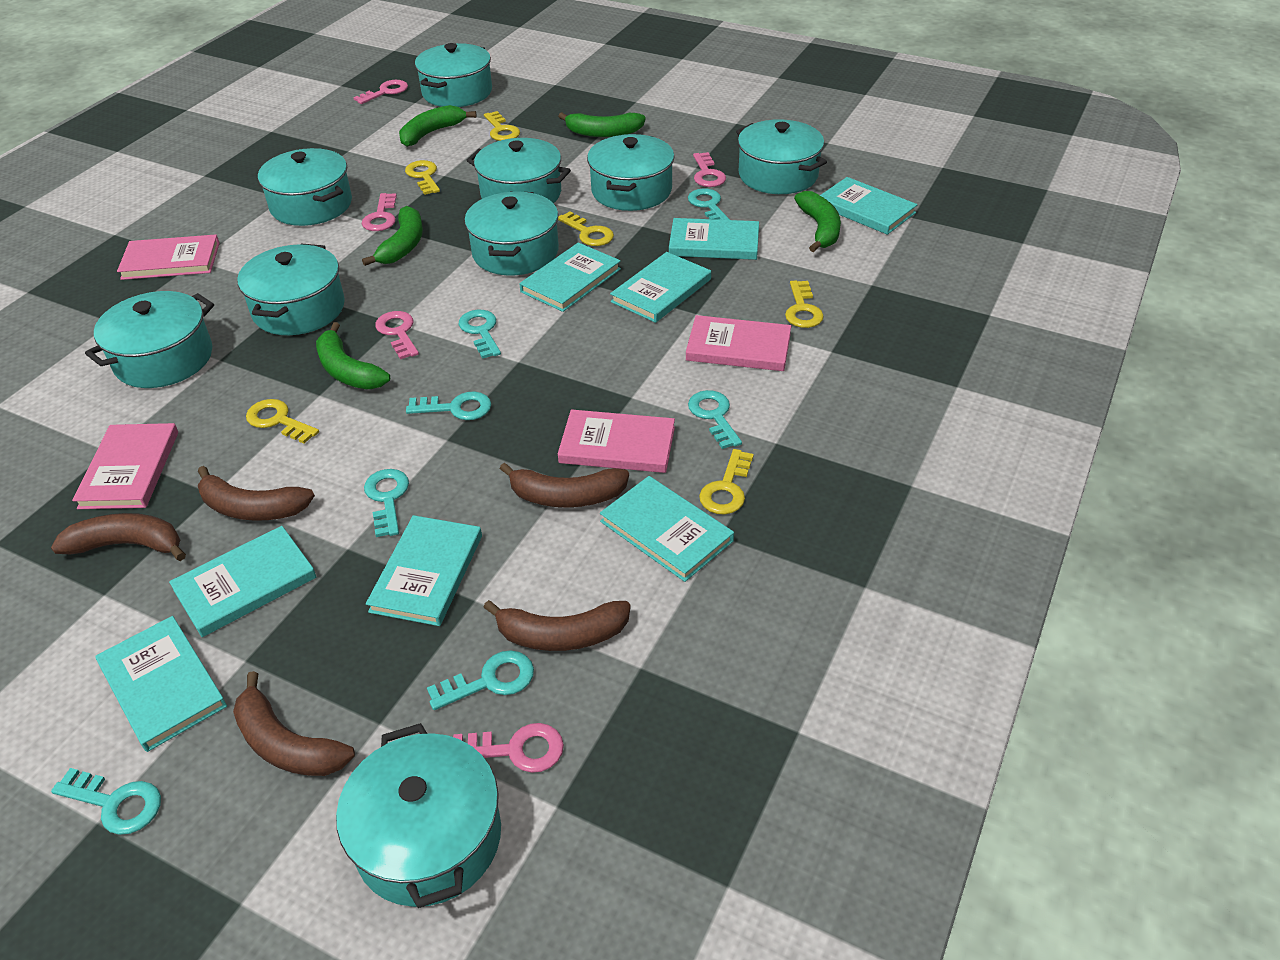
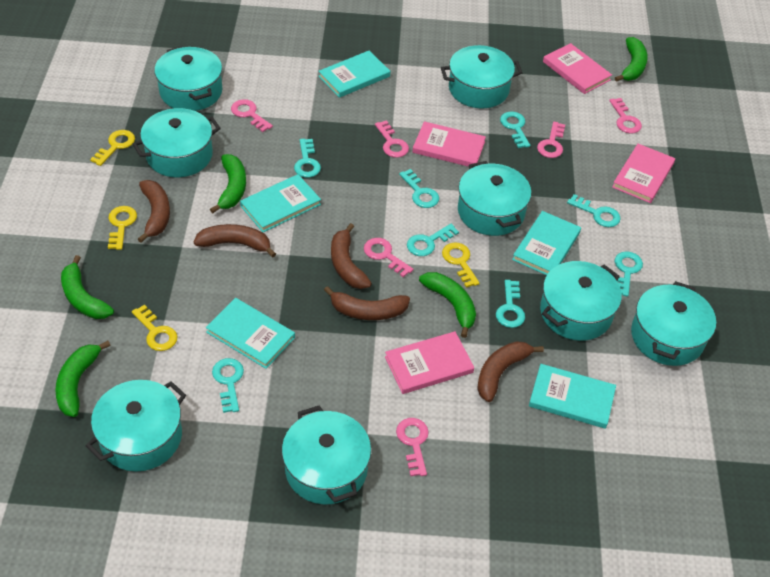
pink key: 5 -> 6
turquoise book: 8 -> 5
turquoise key: 7 -> 8
turquoise pot: 9 -> 8
yellow key: 6 -> 4

